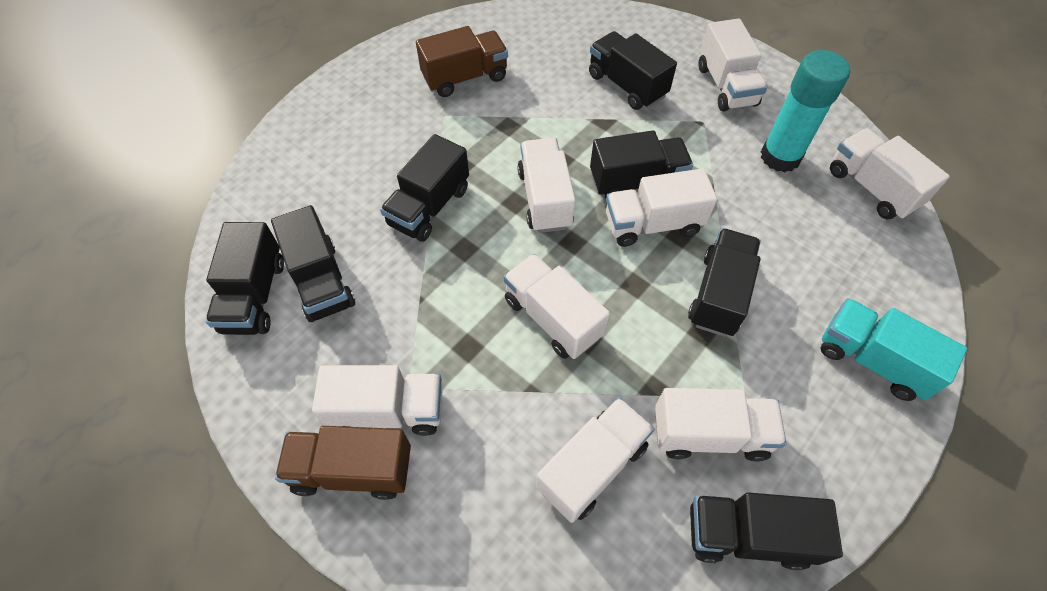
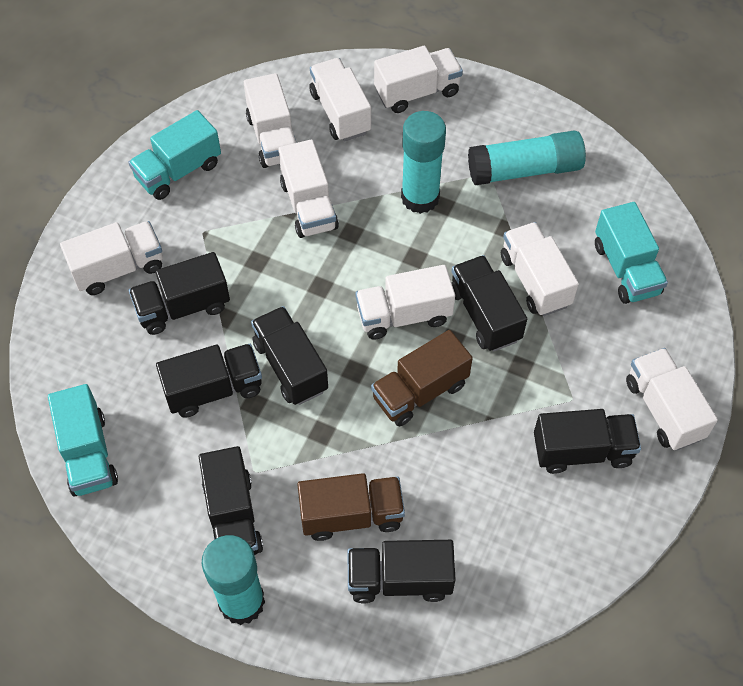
turquoise glue stick: 1 -> 3
turquoise truck: 1 -> 3

